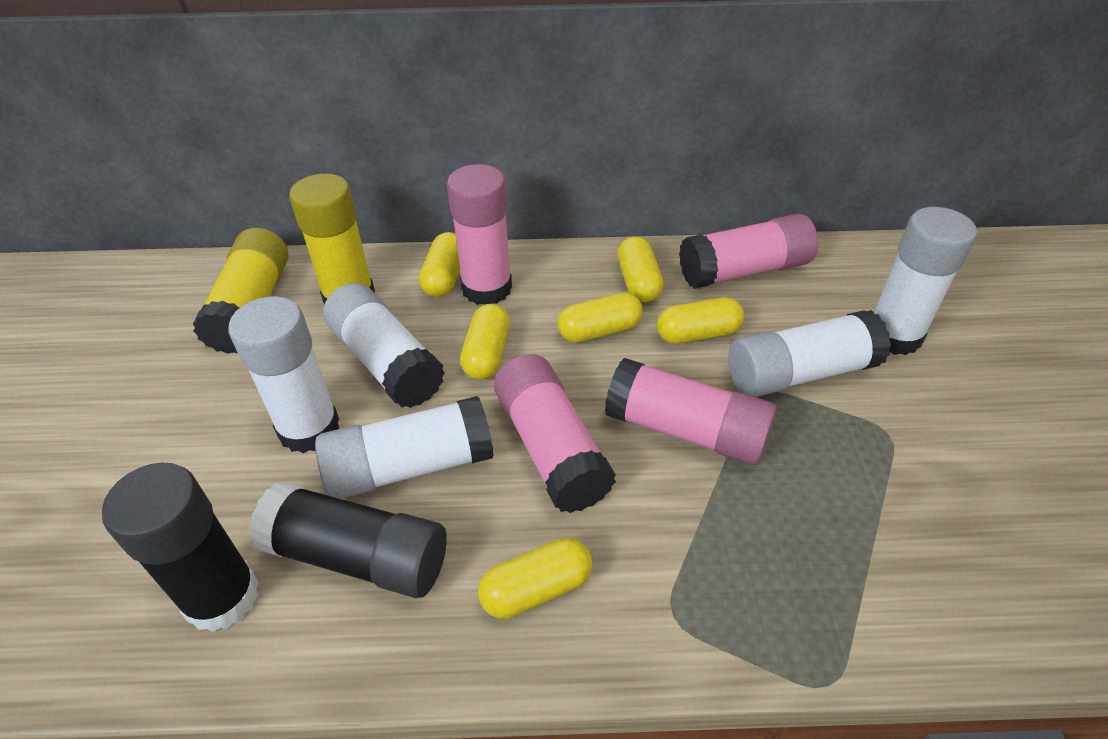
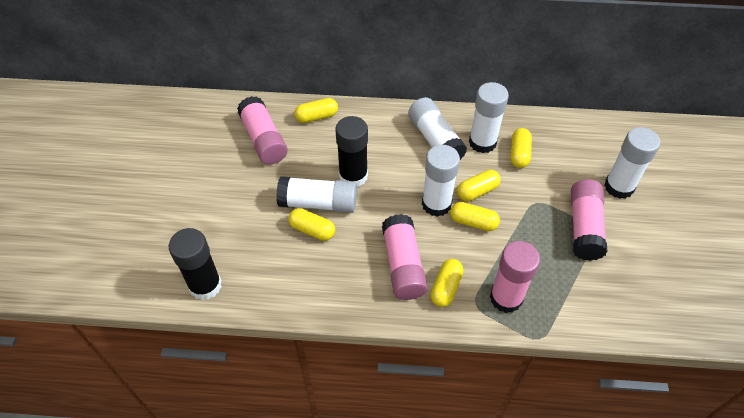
yellow glue stick: 2 -> 0

